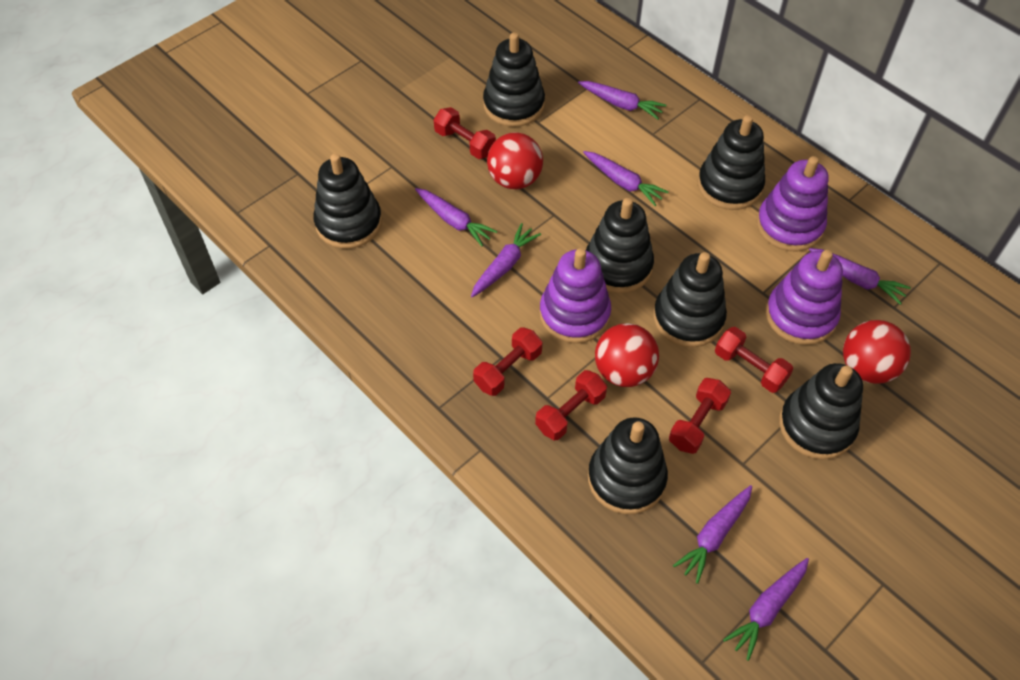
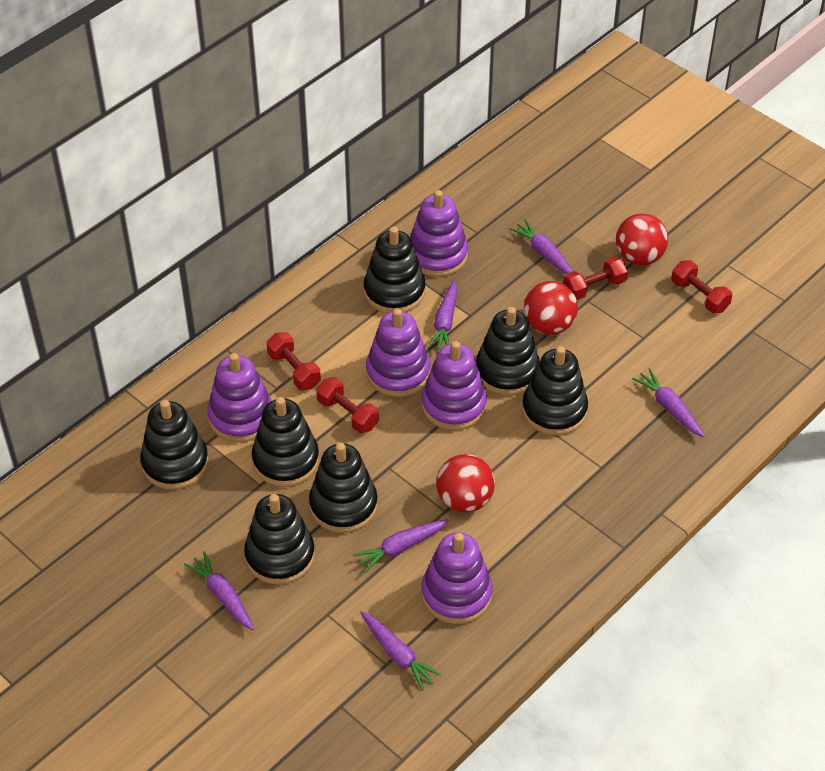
purple carrot: 7 -> 6
purple stacking toy: 3 -> 5
red dumbbell: 5 -> 4

